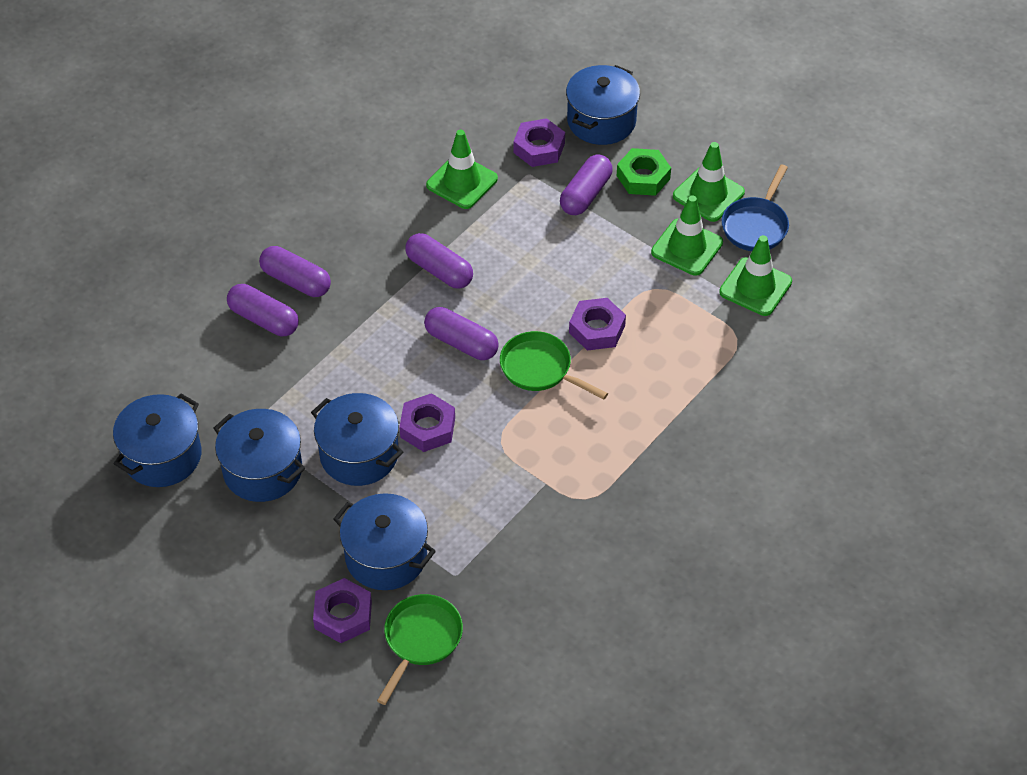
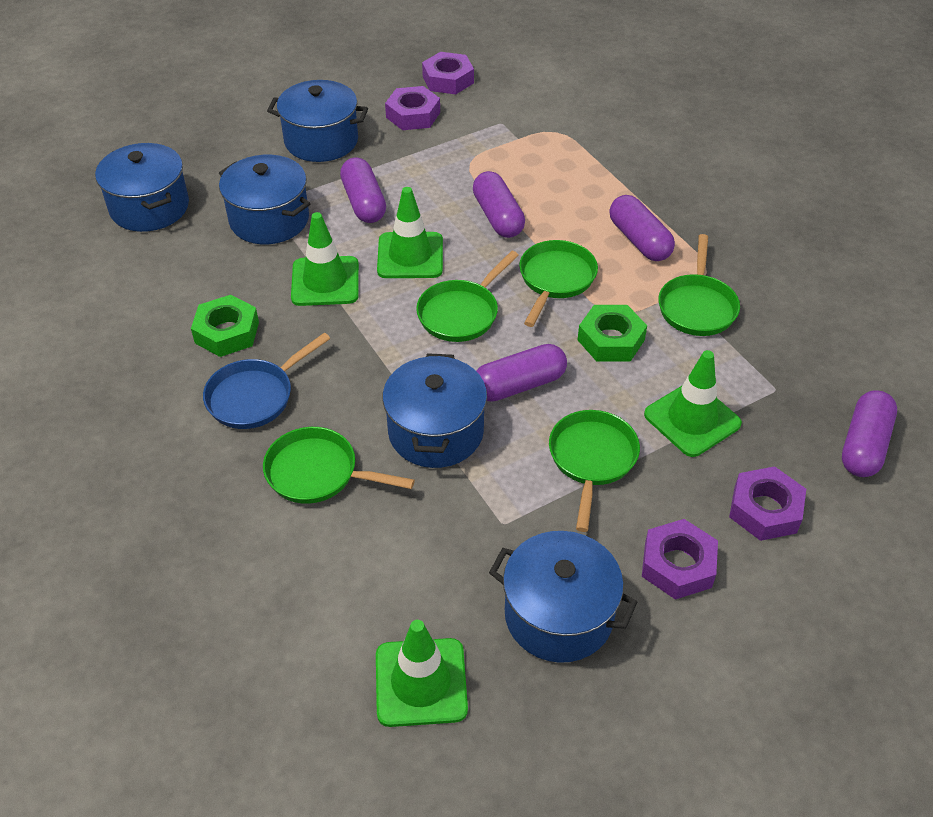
green nut: 1 -> 2
green pan: 2 -> 5

